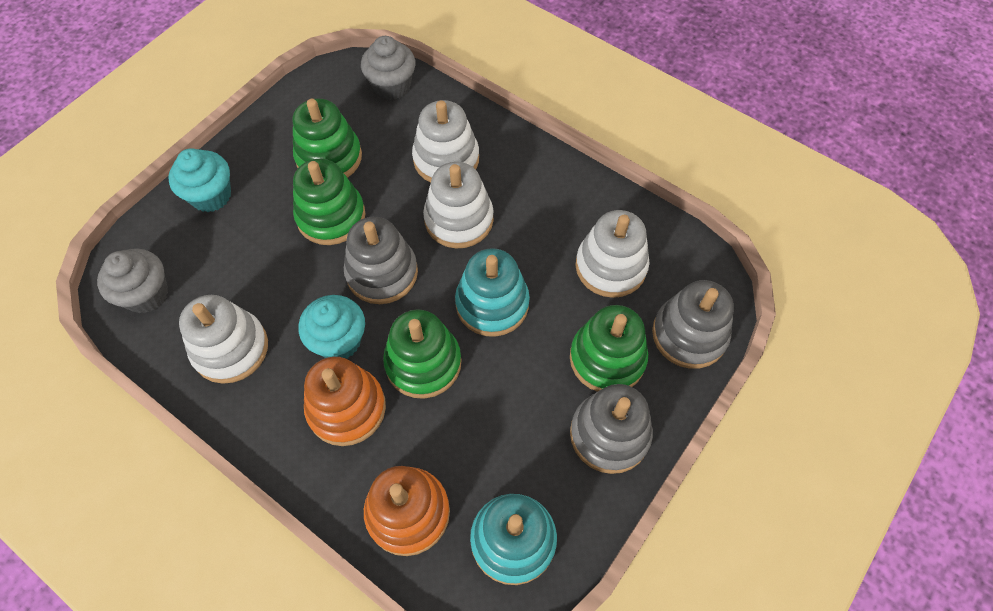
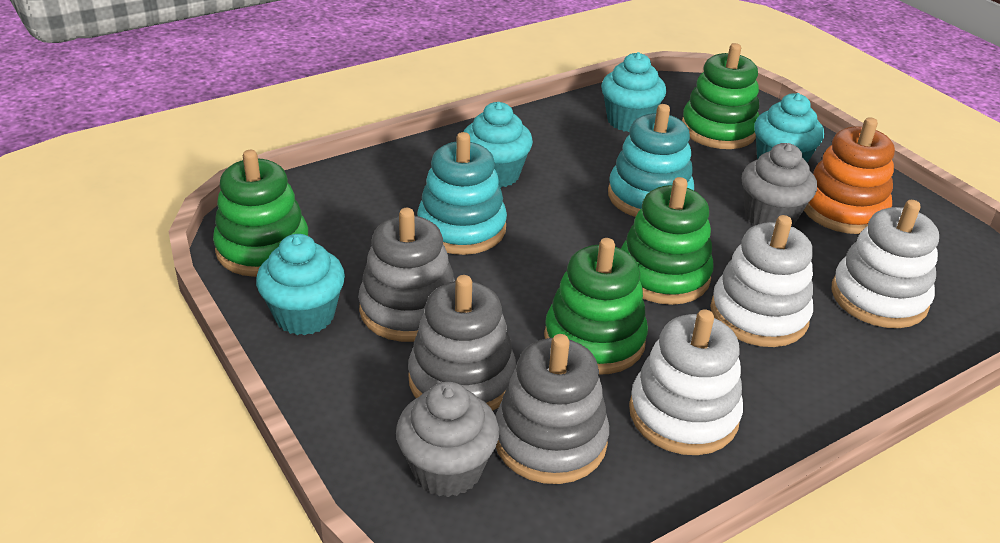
orange stacking toy: 2 -> 1
turquoise cupcake: 2 -> 4
white stacking toy: 4 -> 3

